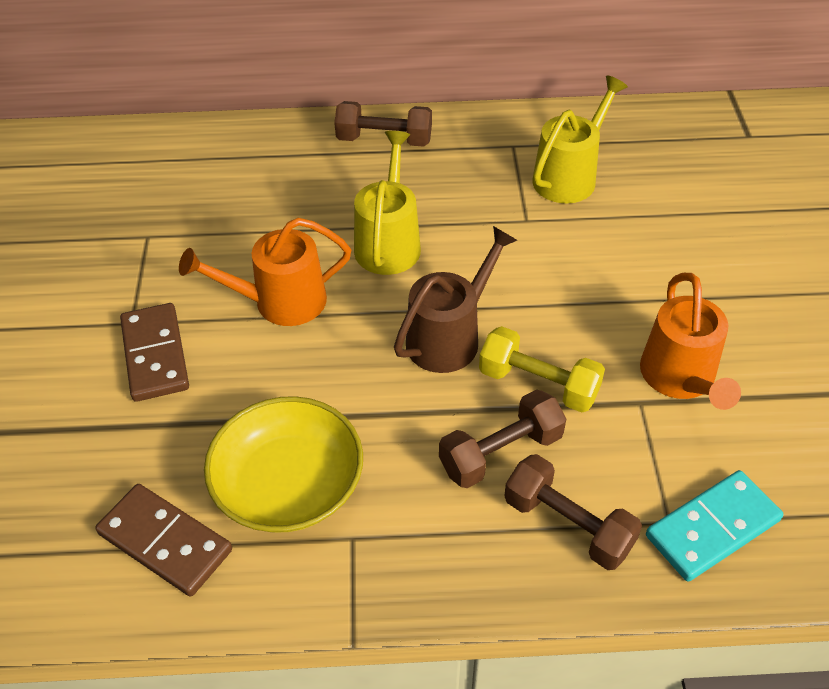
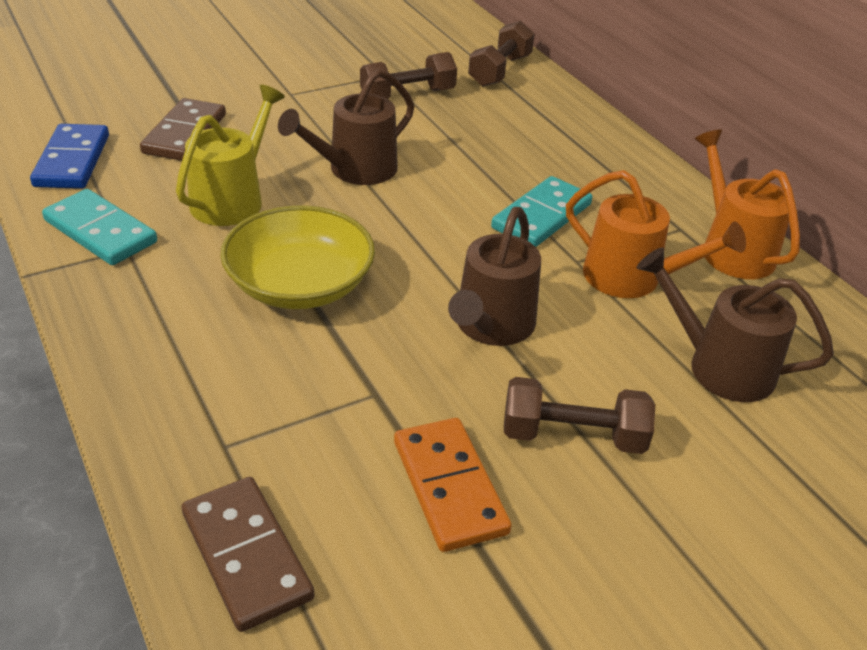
blue domino: 0 -> 1
brown watering can: 1 -> 3
orange domino: 0 -> 1
turquoise domino: 1 -> 2
yellow dumbbell: 1 -> 0
yellow watering can: 2 -> 1

